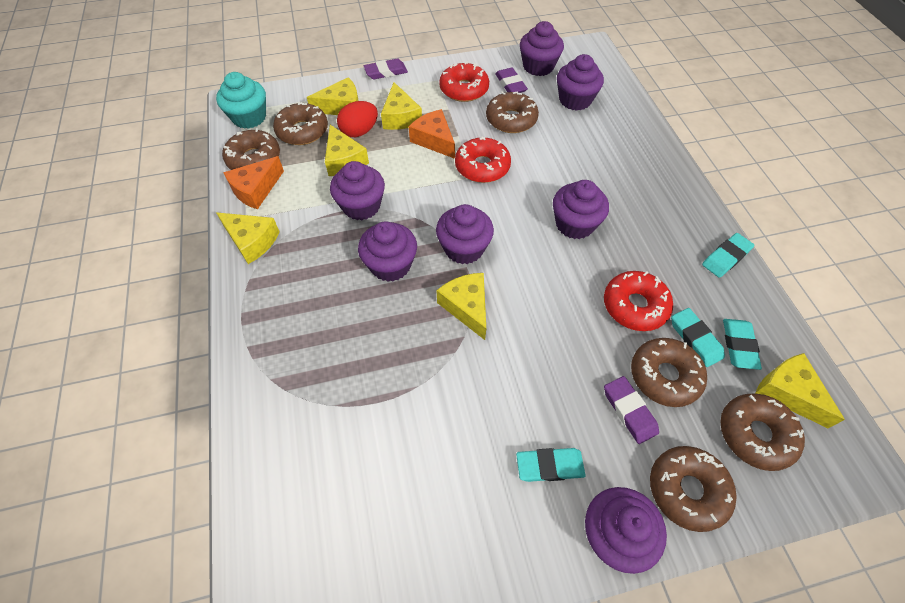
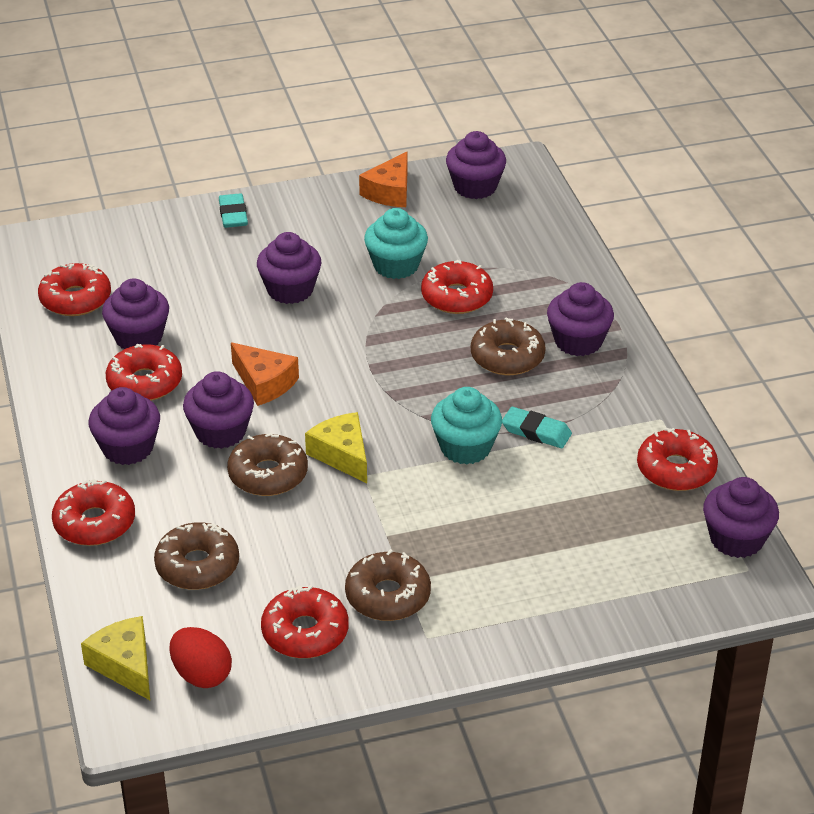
brown donut: 6 -> 4
purple eraser: 3 -> 0
red donut: 3 -> 6
turquoise cupcake: 1 -> 2
turquoise eraser: 4 -> 2
yellow cheese: 6 -> 2

